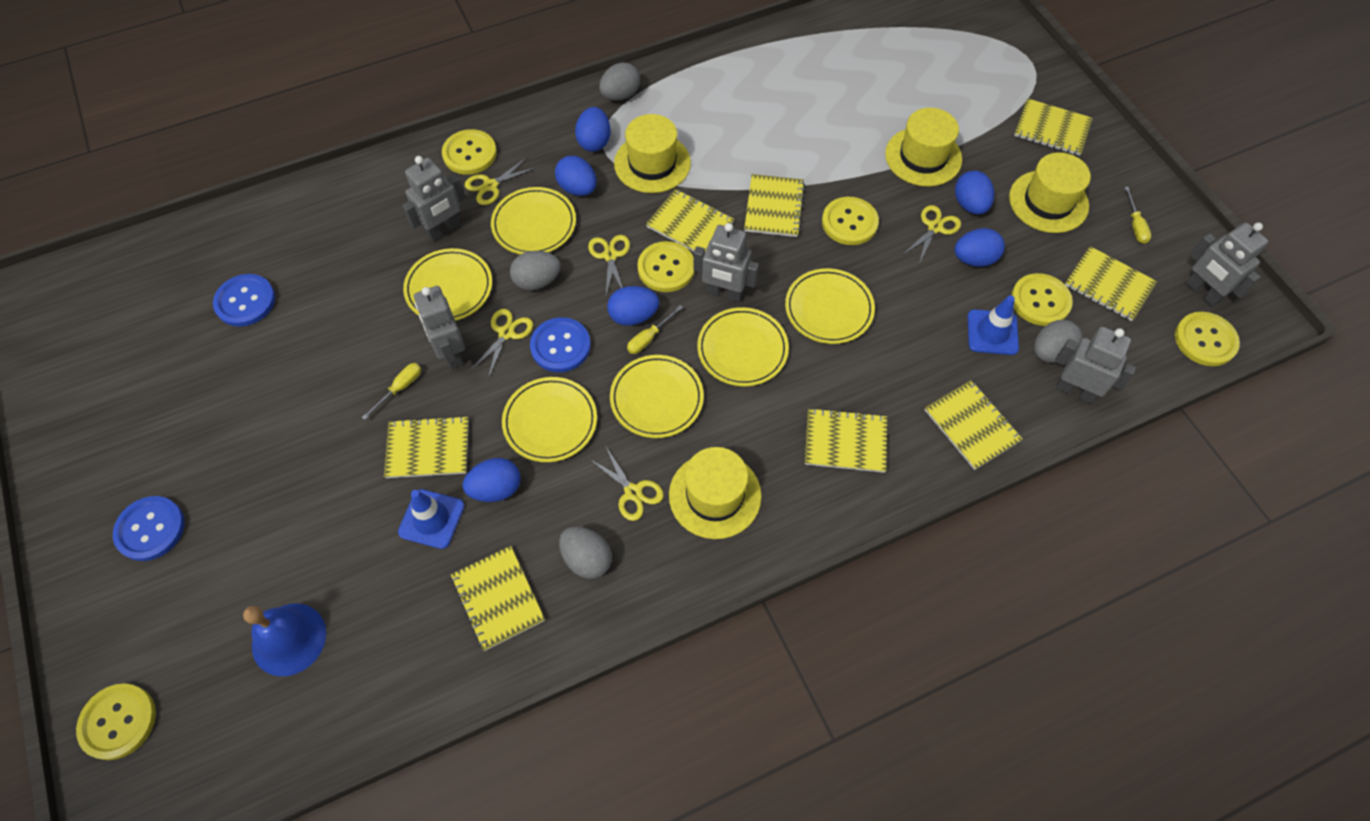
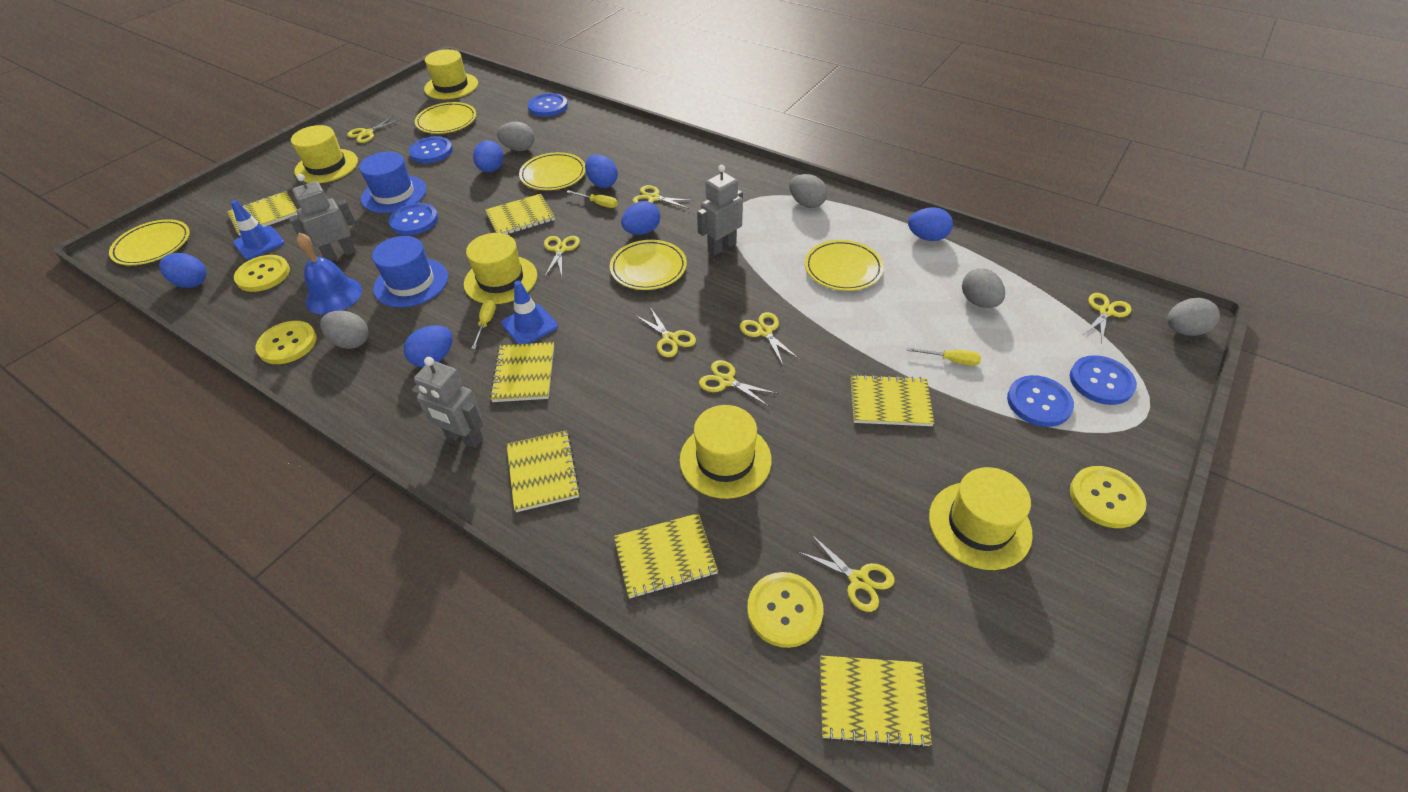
blue button: 3 -> 5
blue hat: 0 -> 2
grey egg: 4 -> 5
grey robot: 5 -> 3
yellow button: 6 -> 4
yellow hat: 4 -> 5
yellow notebook: 8 -> 7
yellow plate: 6 -> 5
yellow scissors: 5 -> 8

